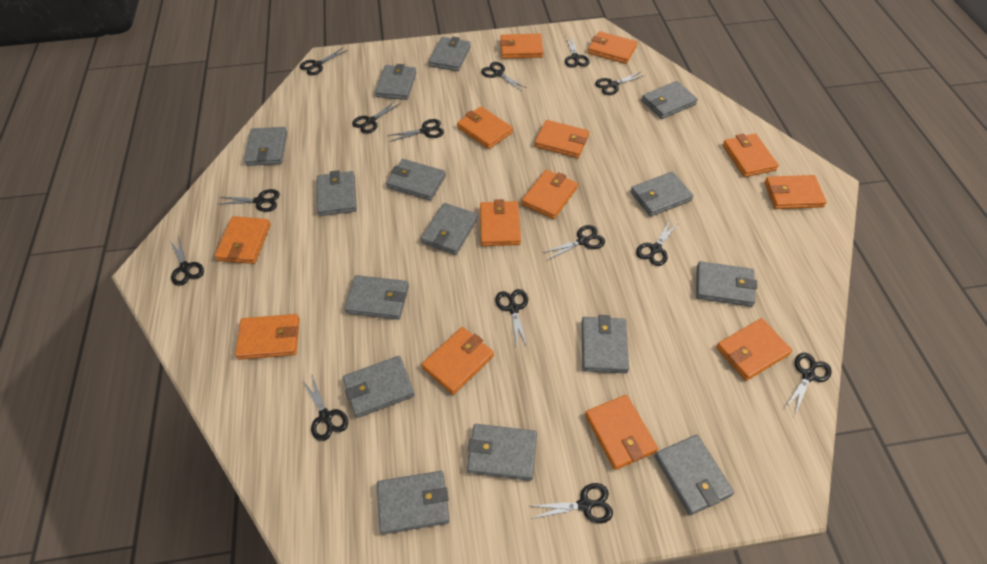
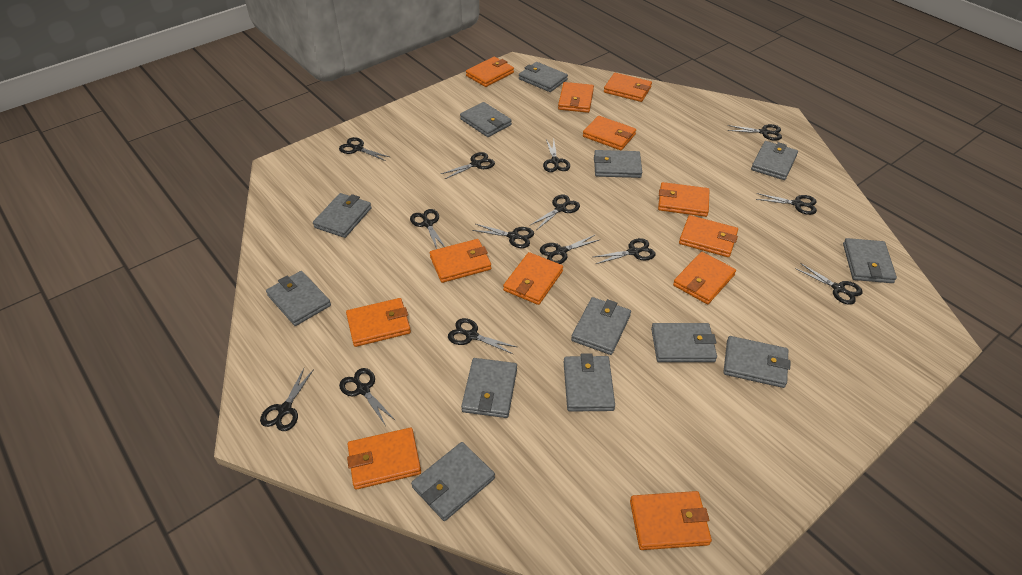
grey wallet: 15 -> 13
orange wallet: 13 -> 12

